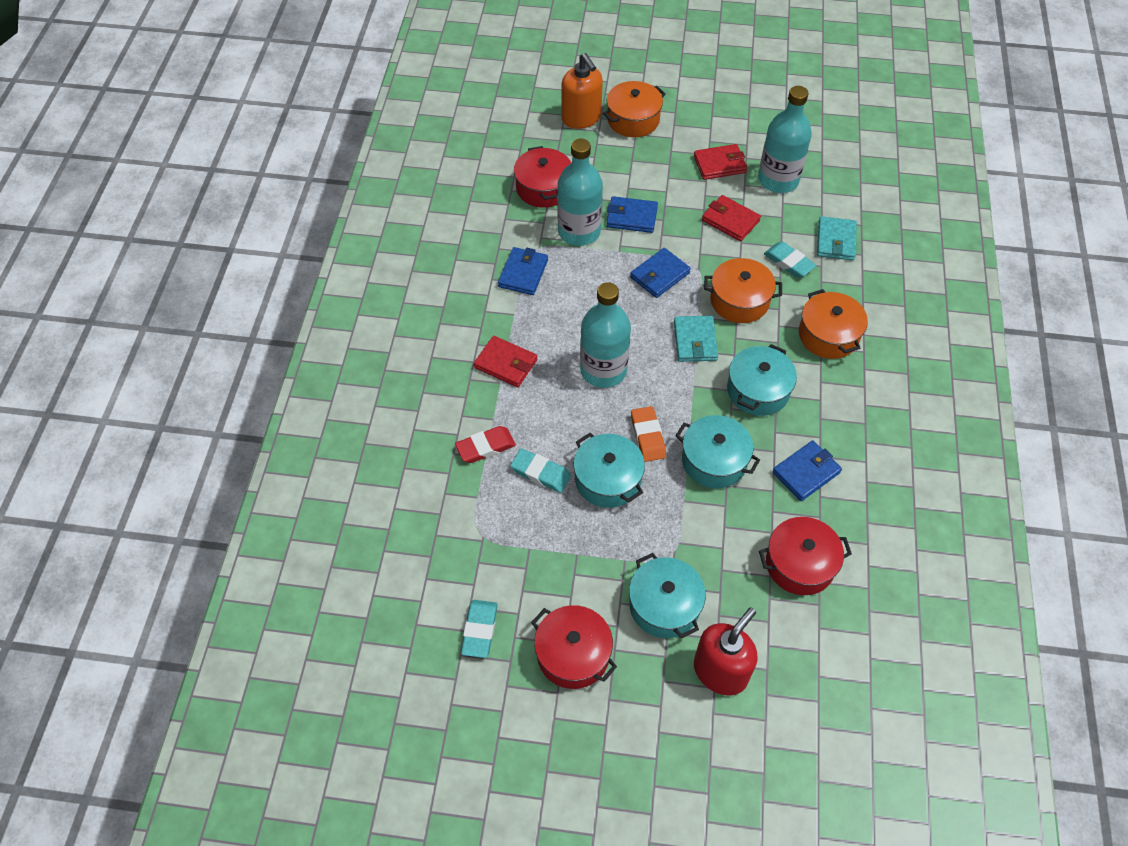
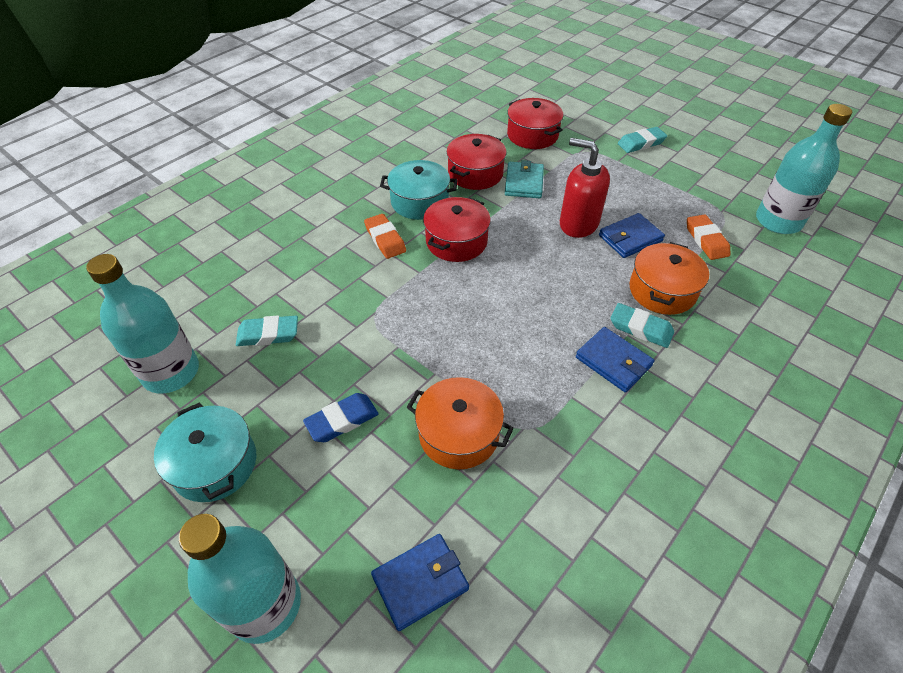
blue eraser: 0 -> 1
blue wallet: 4 -> 3
orange eraser: 1 -> 2
orange pot: 3 -> 2
orange soap dispenser: 1 -> 0
red eraser: 1 -> 0
red wallet: 3 -> 0
turquoise pot: 4 -> 2
turquoise wallet: 2 -> 1

